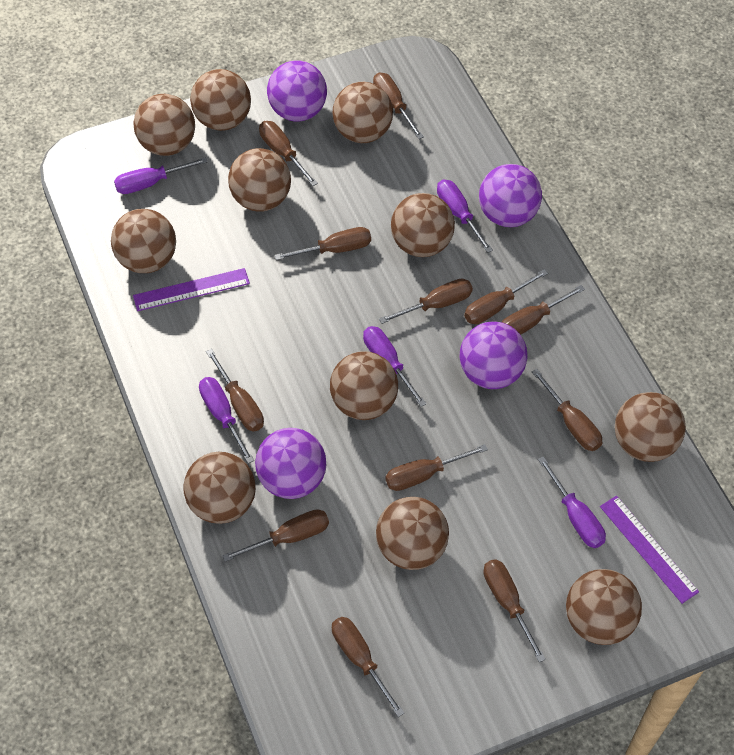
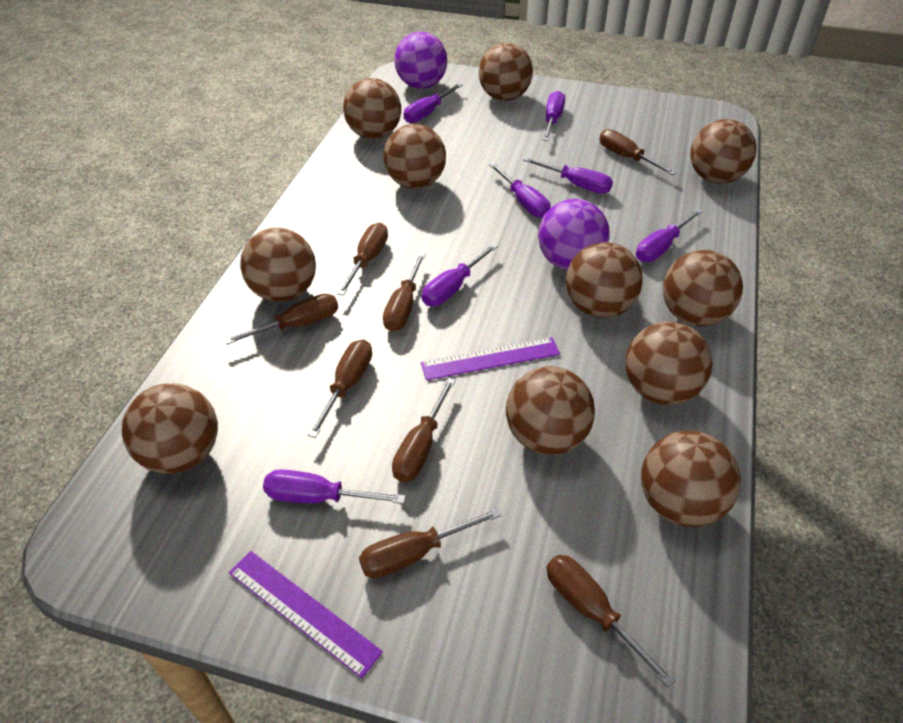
brown screwdriver: 12 -> 8
purple ball: 4 -> 2
purple screwdriver: 5 -> 7

